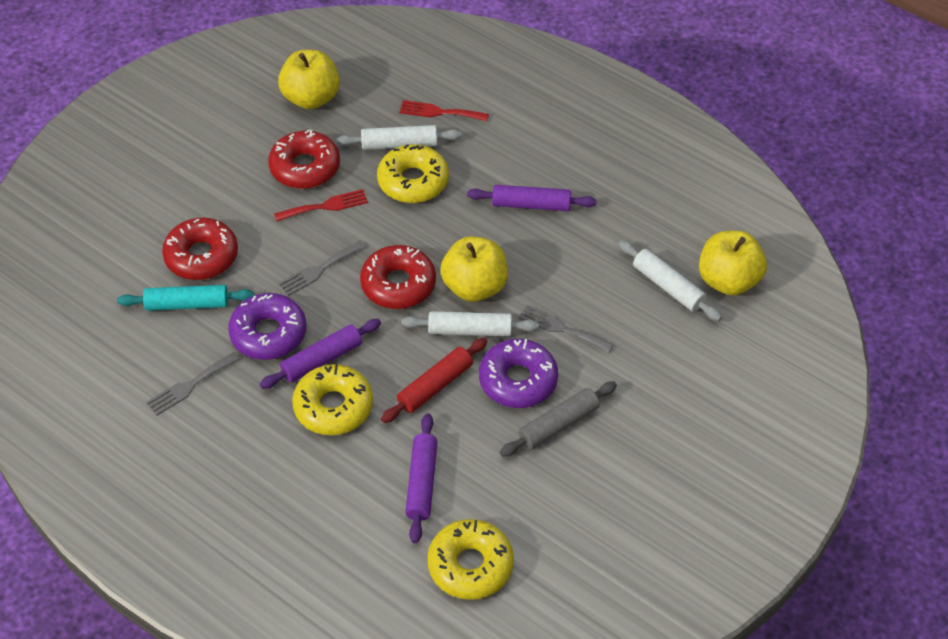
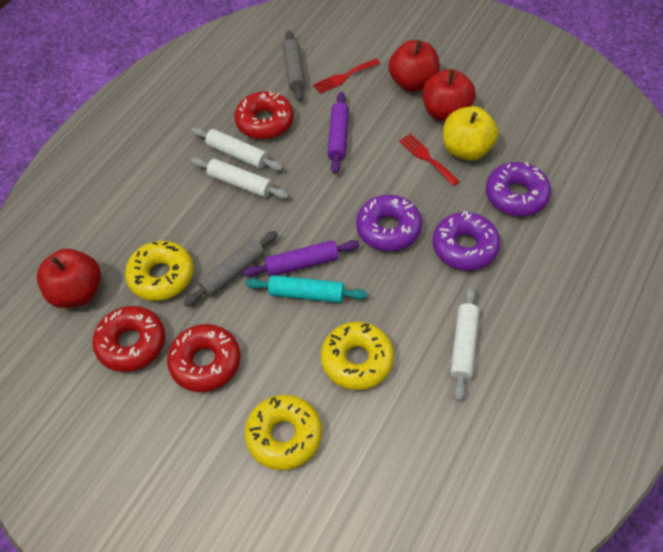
grey fork: 3 -> 0
grey rolling pin: 1 -> 2
purple donut: 2 -> 3
purple rolling pin: 3 -> 2
red apple: 0 -> 3
red rolling pin: 1 -> 0
yellow apple: 3 -> 1

